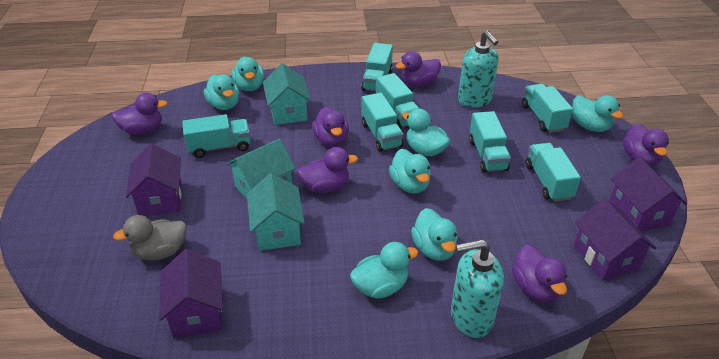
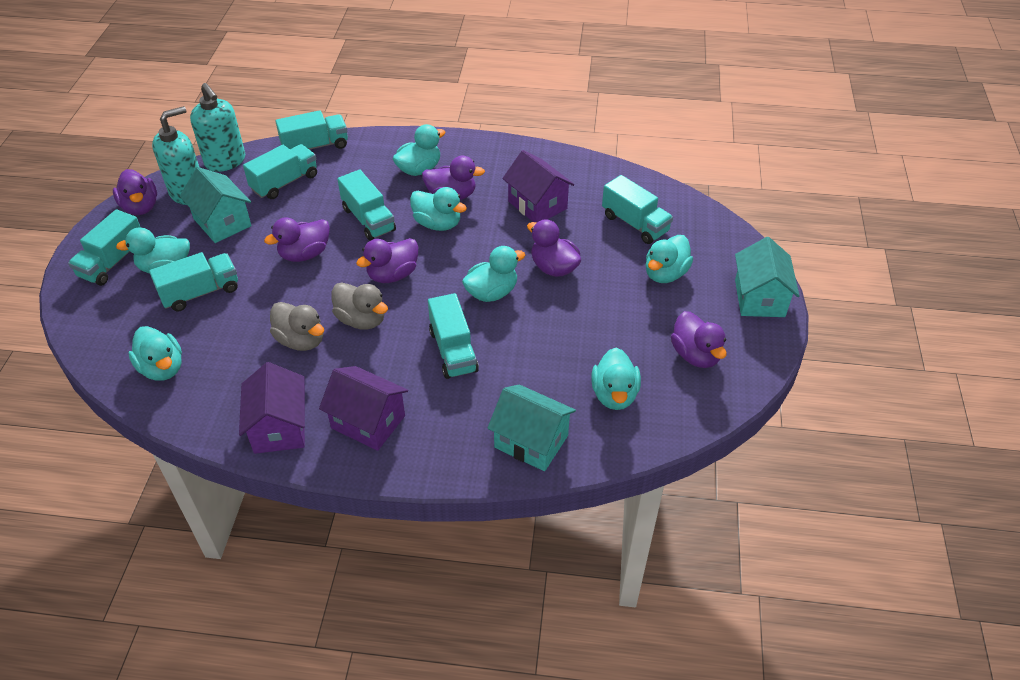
grey duck: 1 -> 2
purple house: 4 -> 3

